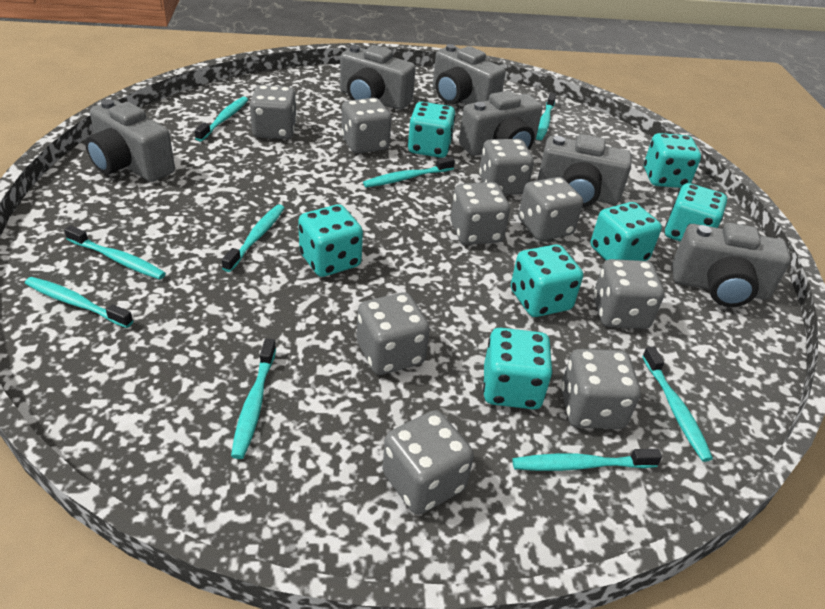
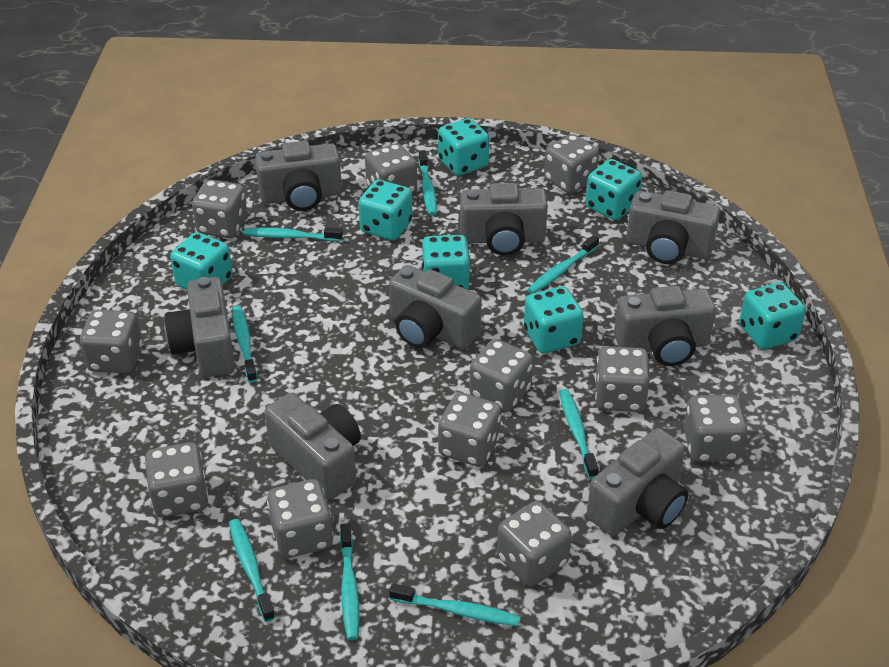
grey camera: 6 -> 8
grey dice: 9 -> 11
turquoise toothbrush: 9 -> 8

